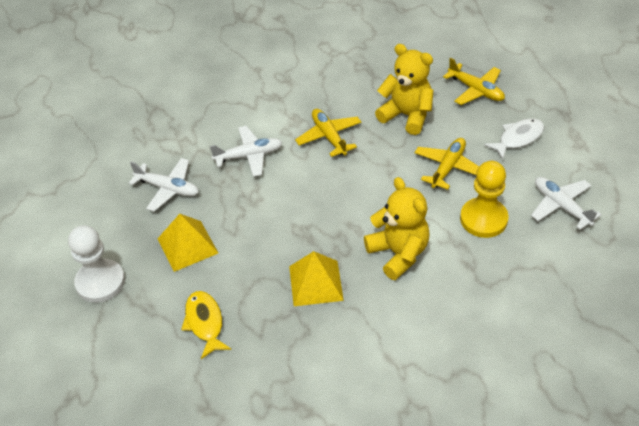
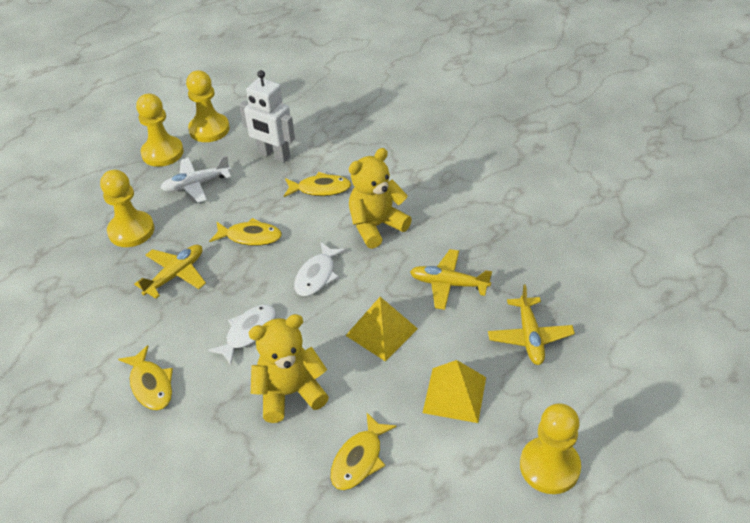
white fish: 1 -> 2
white pawn: 1 -> 0
white plane: 3 -> 1
white robot: 0 -> 1
yellow fish: 1 -> 4
yellow pawn: 1 -> 4

